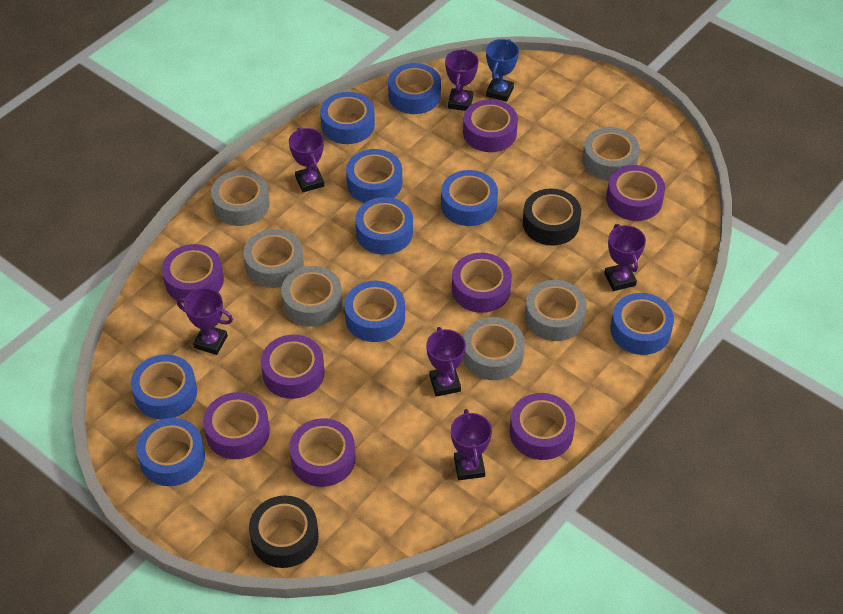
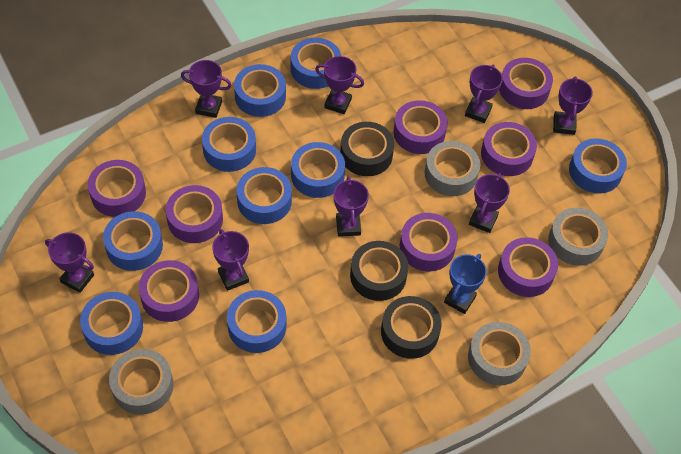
black tape: 2 -> 3
grey tape: 6 -> 4
purple trophy: 6 -> 8

